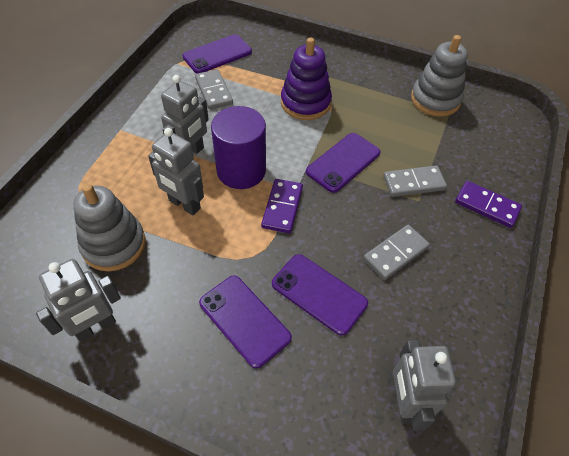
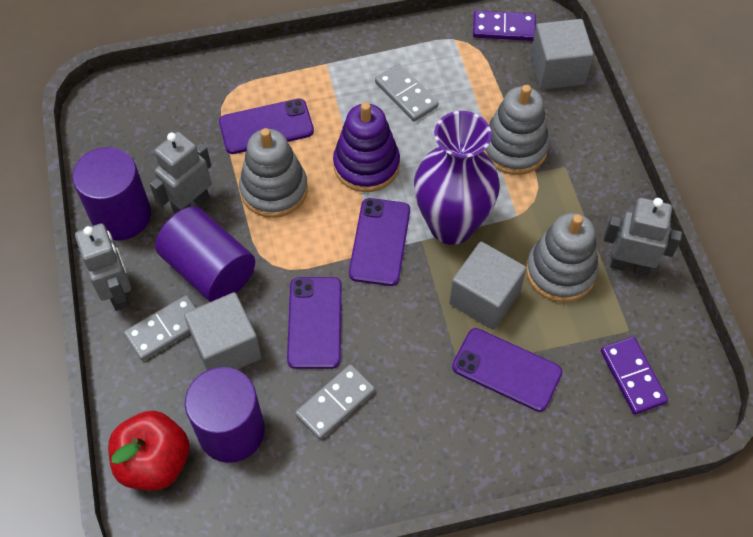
grey cube: 0 -> 3
grey robot: 4 -> 3
grey stacking toy: 2 -> 3
purple cylinder: 1 -> 3
purple vase: 0 -> 1
red apple: 0 -> 1

